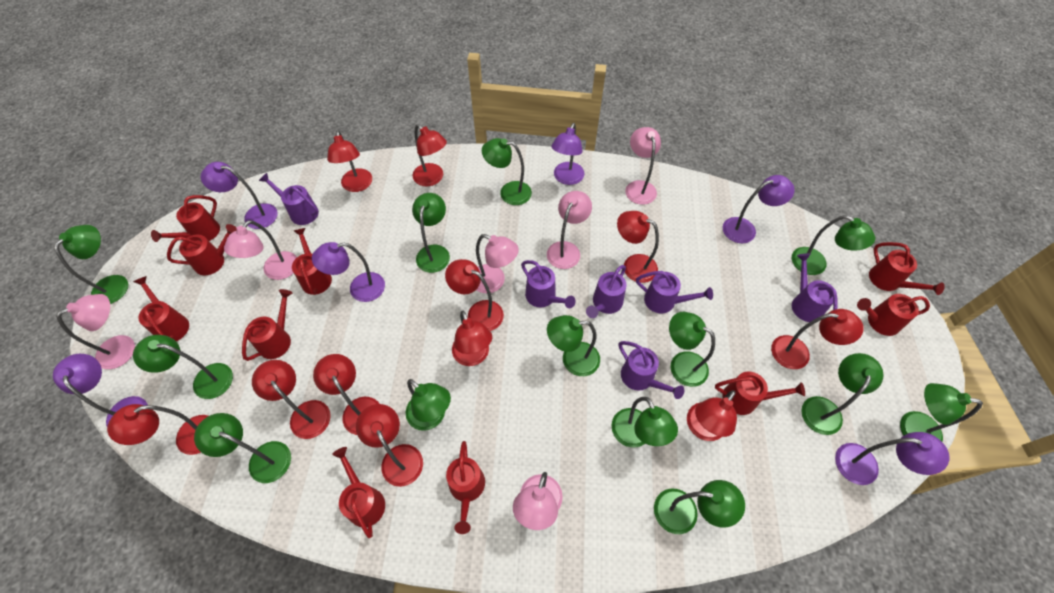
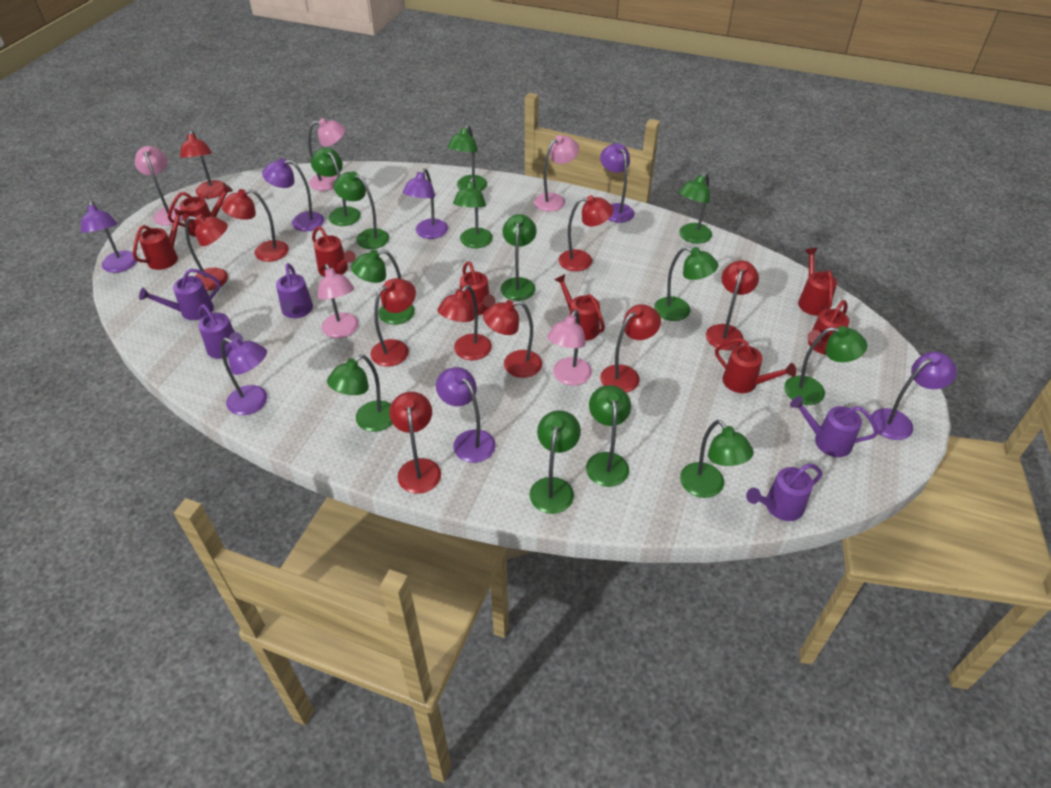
pink lamp: 6 -> 5
purple lamp: 6 -> 7
purple watering can: 6 -> 5
red lamp: 11 -> 10
red watering can: 10 -> 8

